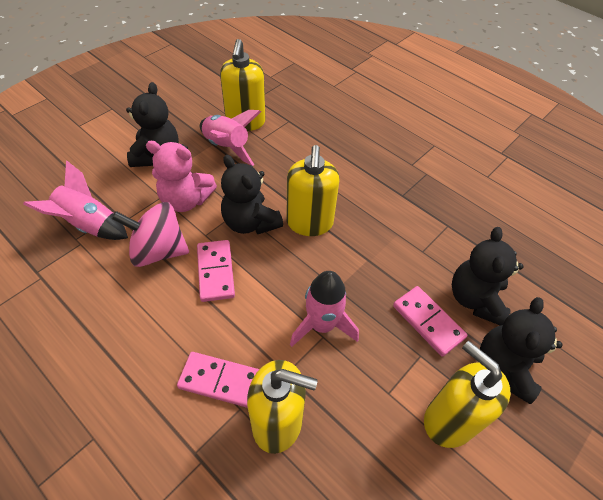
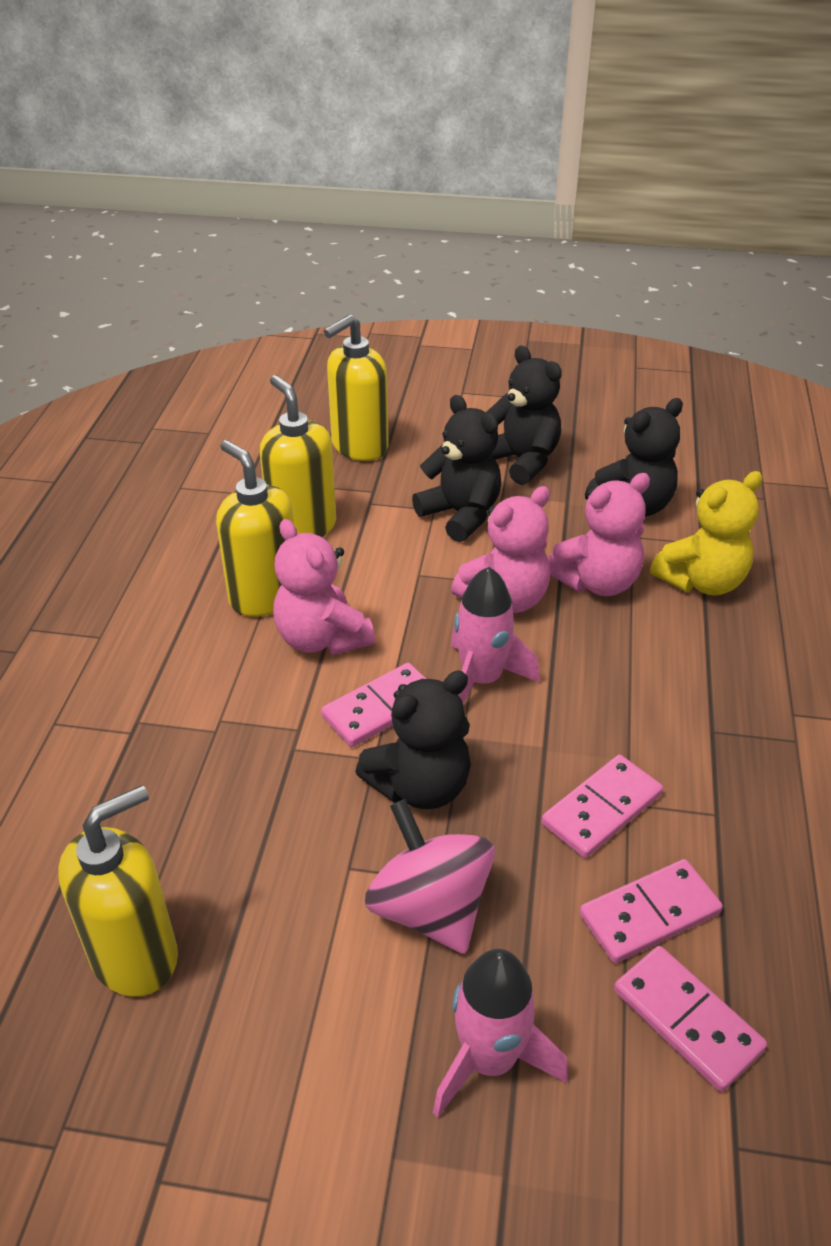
pink domino: 3 -> 4
pink rocket: 3 -> 2
pink teddy bear: 1 -> 3
yellow teddy bear: 0 -> 1

